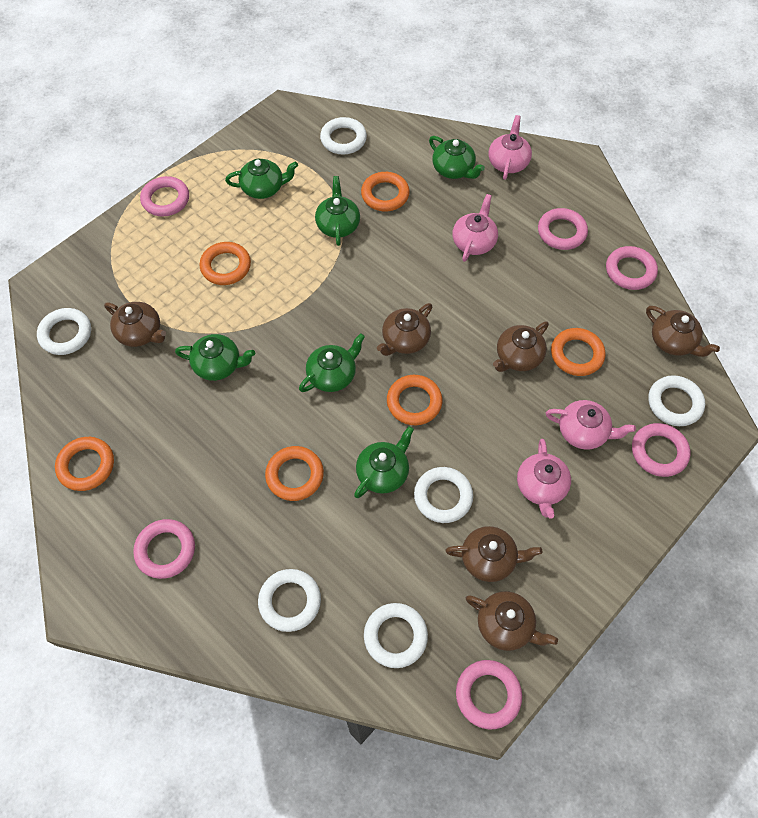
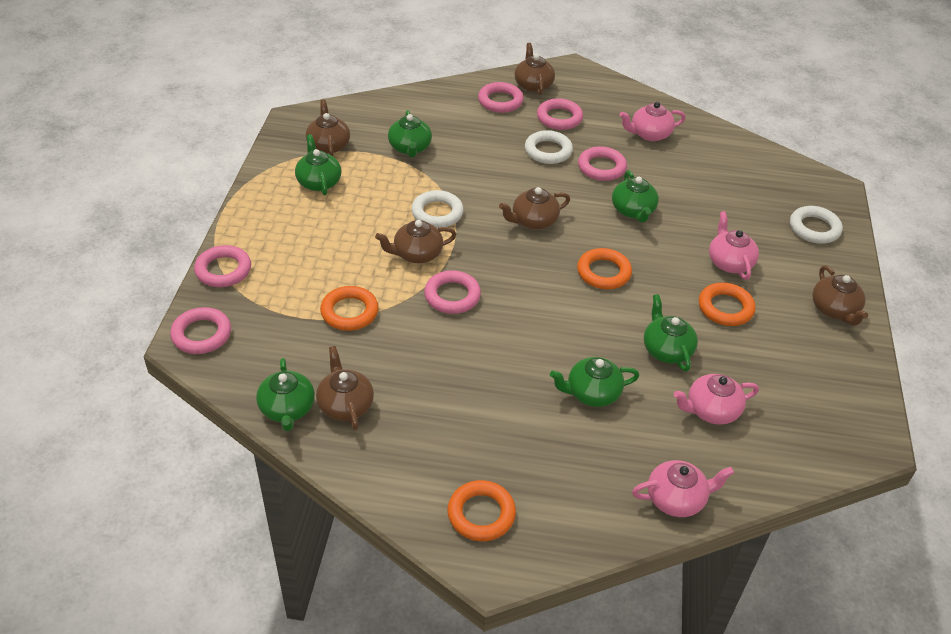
orange ring: 6 -> 4
white ring: 6 -> 3

